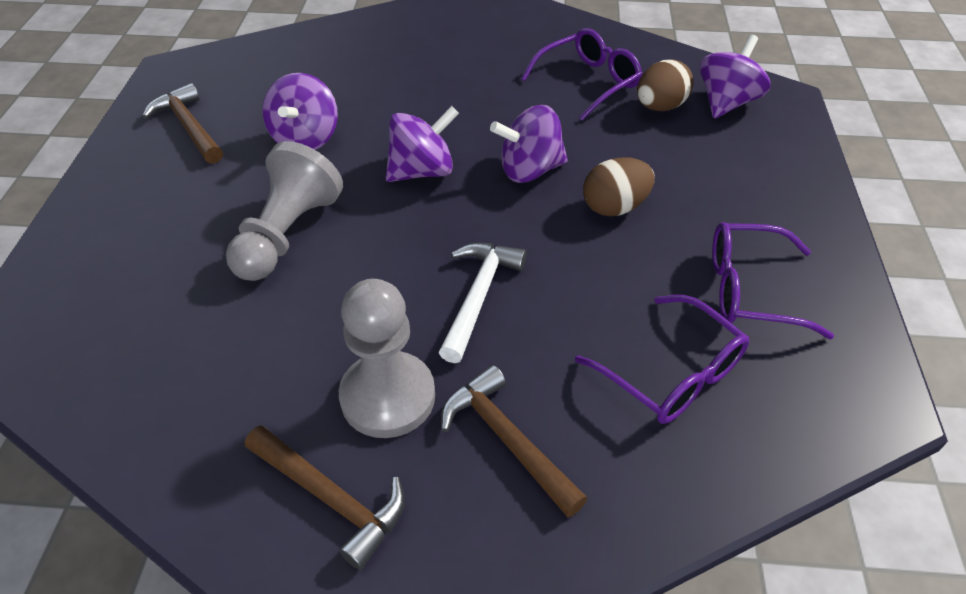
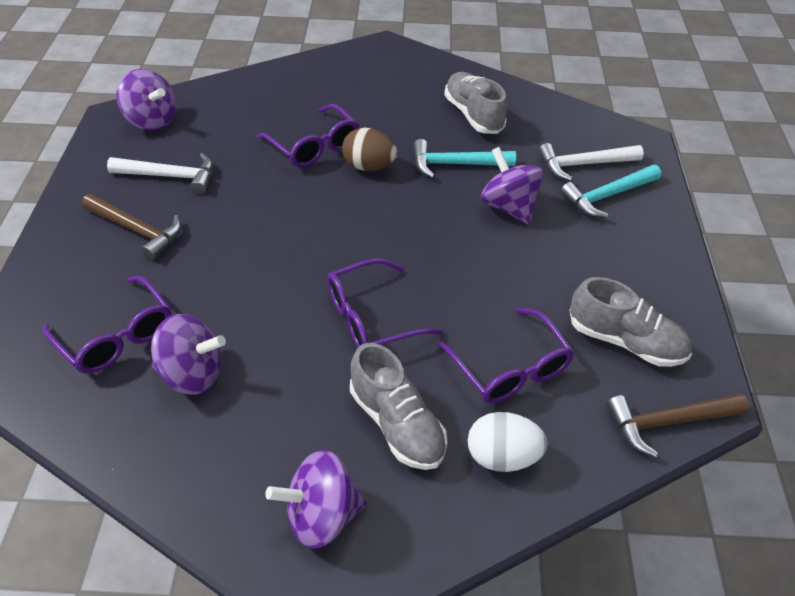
brown egg: 2 -> 1
brown hammer: 3 -> 2
grey pawn: 2 -> 0
grey shoe: 0 -> 3
purple glasses: 3 -> 4
turquoise hammer: 0 -> 2
white egg: 0 -> 1
white hammer: 1 -> 2

